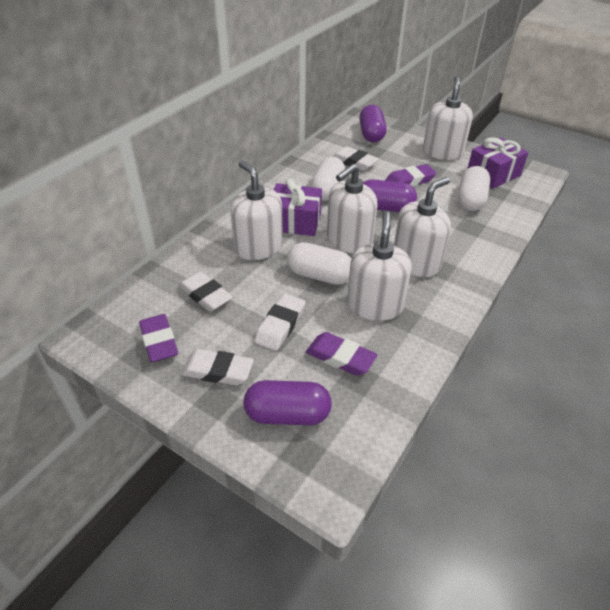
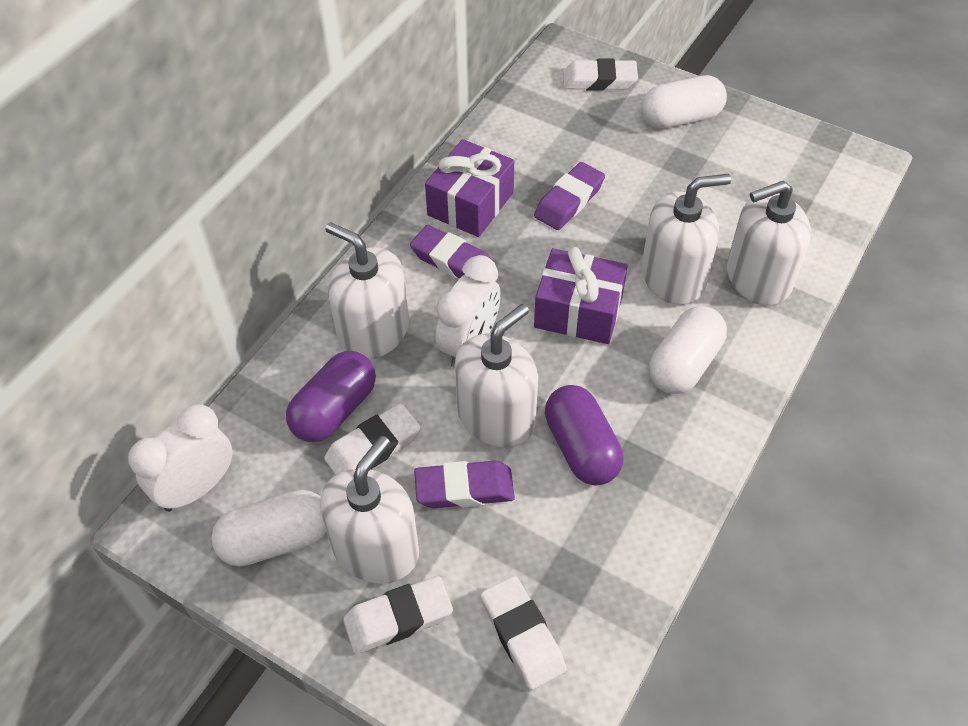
purple capsule: 3 -> 2
white clock: 0 -> 2

